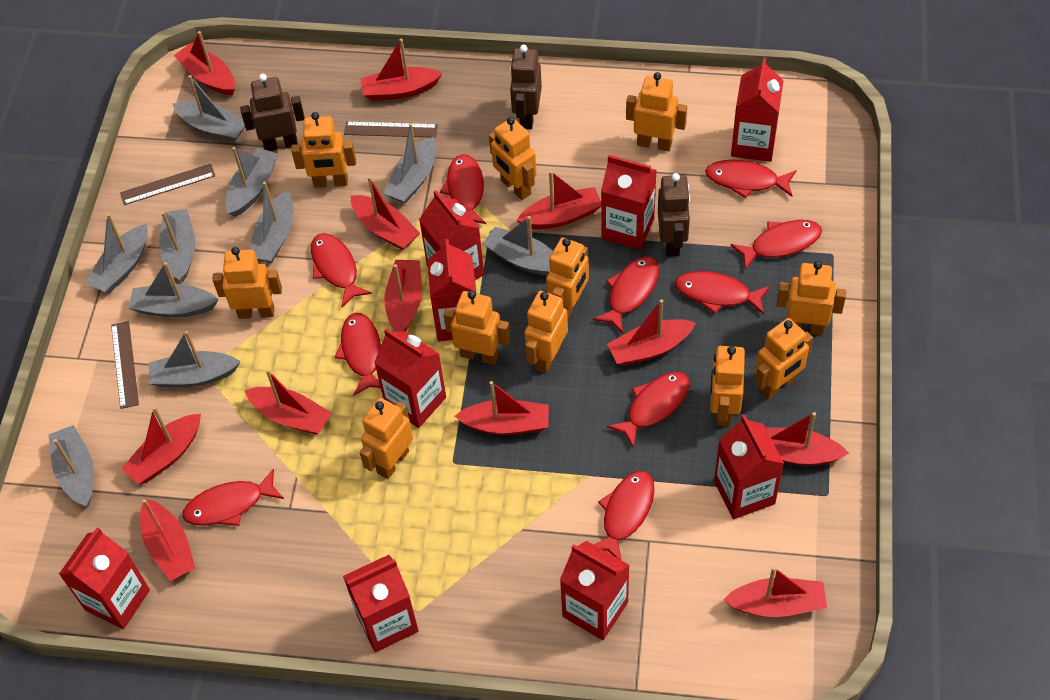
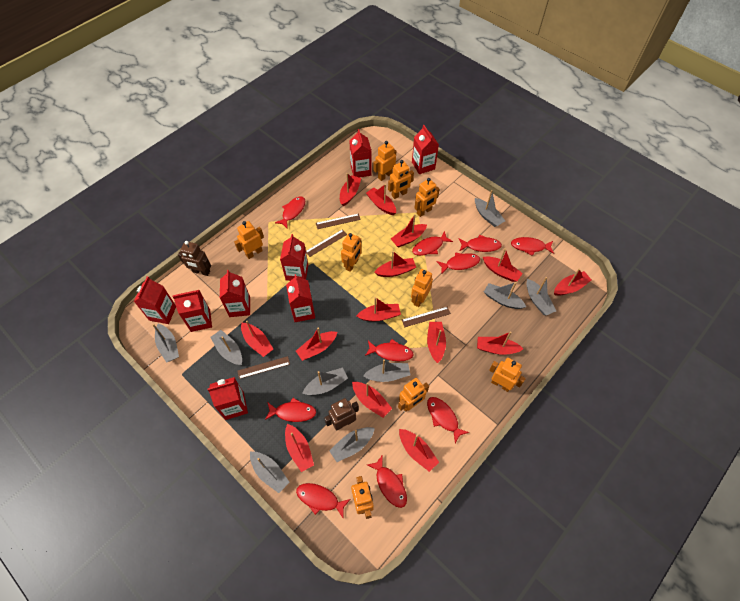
brown robot: 3 -> 2
brown ruler: 3 -> 4
grey boat: 10 -> 9
orange robot: 11 -> 9
red boat: 12 -> 14
red carton: 9 -> 8

